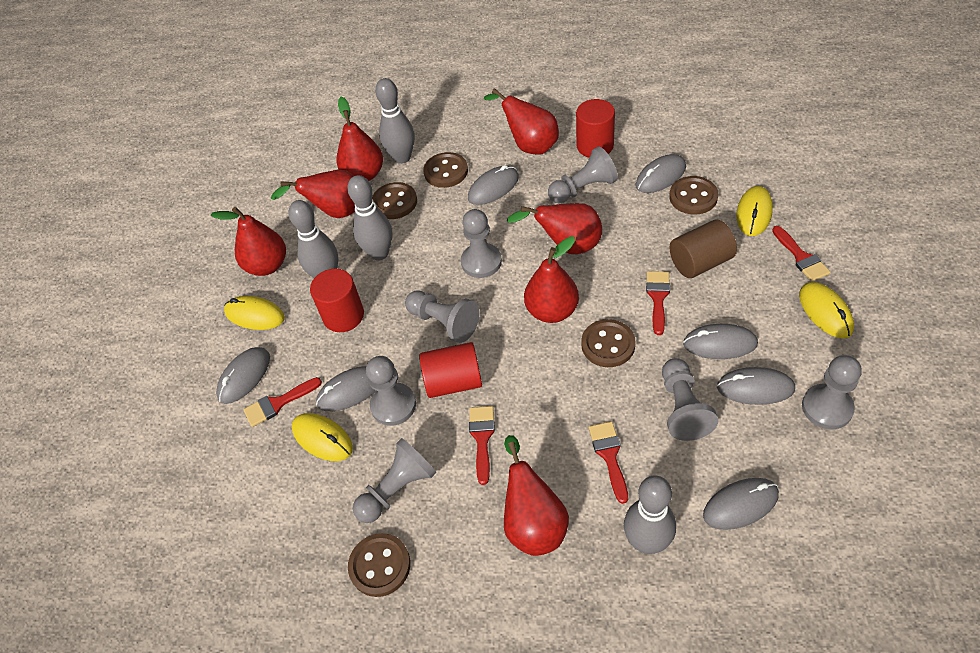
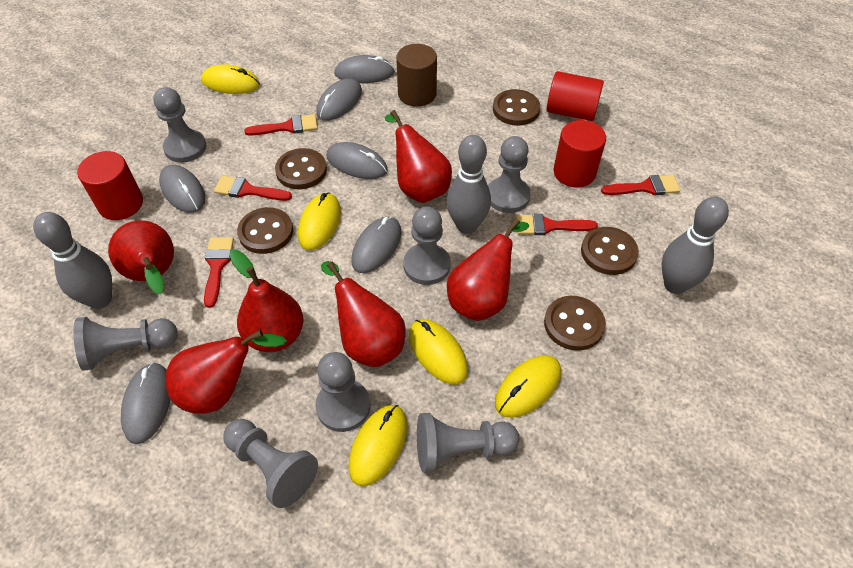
grey bowling pin: 4 -> 3
grey mouse: 7 -> 6
red pear: 7 -> 6
yellow mouse: 4 -> 5

